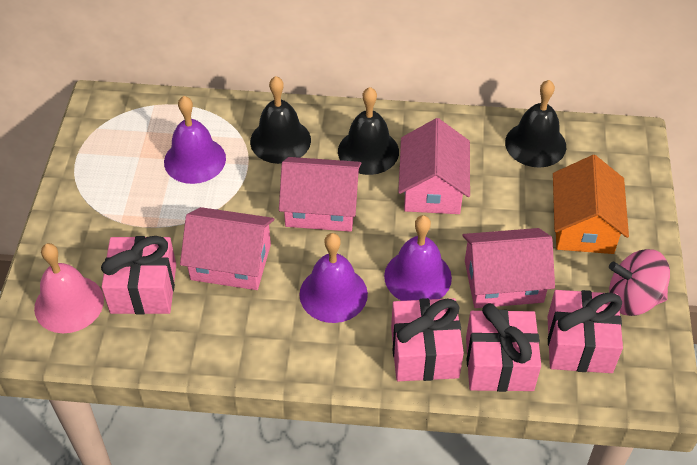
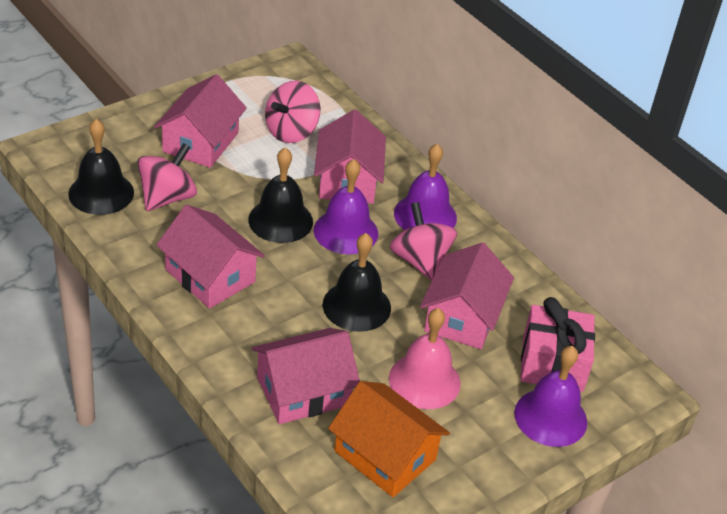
pink gift: 4 -> 1
pink house: 4 -> 5
pink spinning top: 1 -> 3

